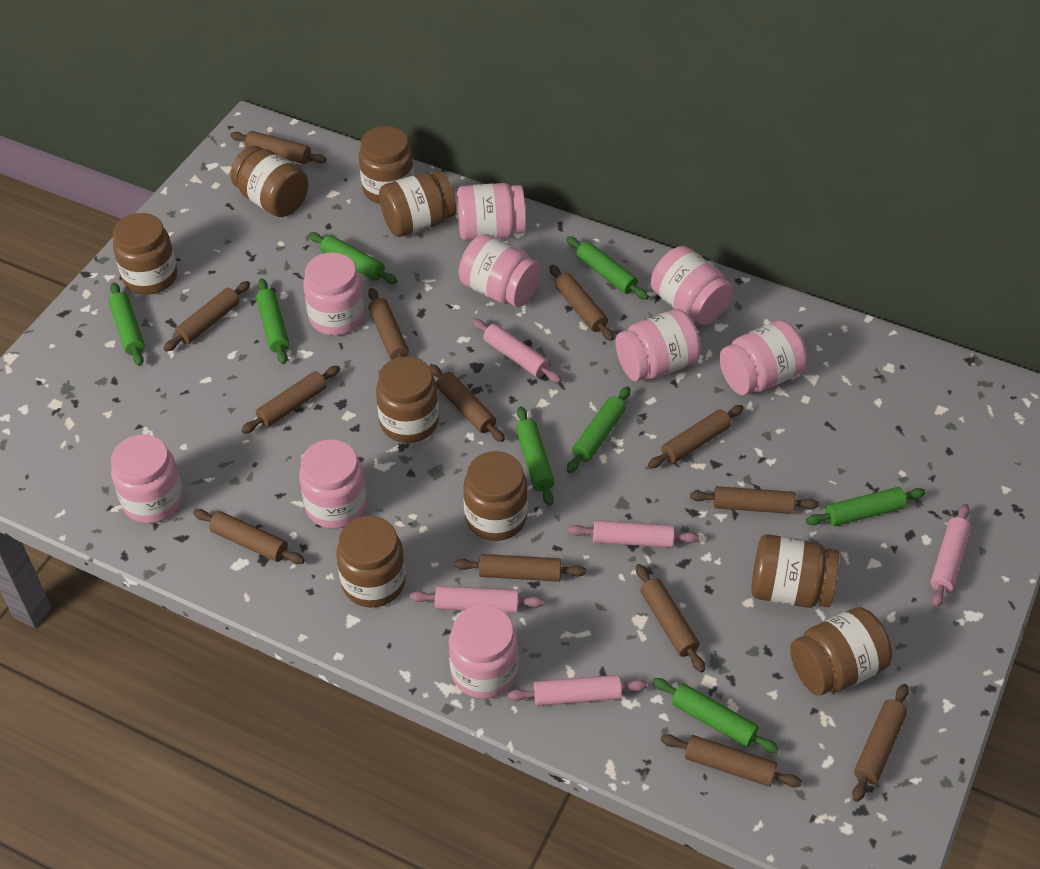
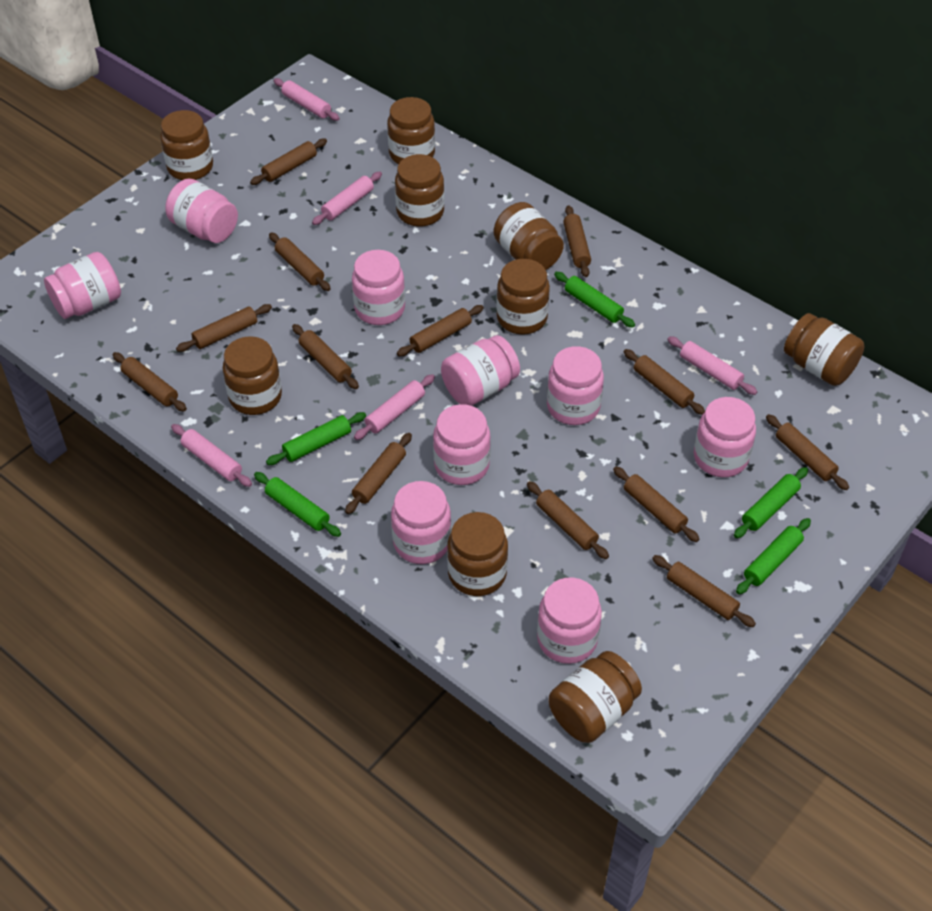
green rolling pin: 8 -> 5

